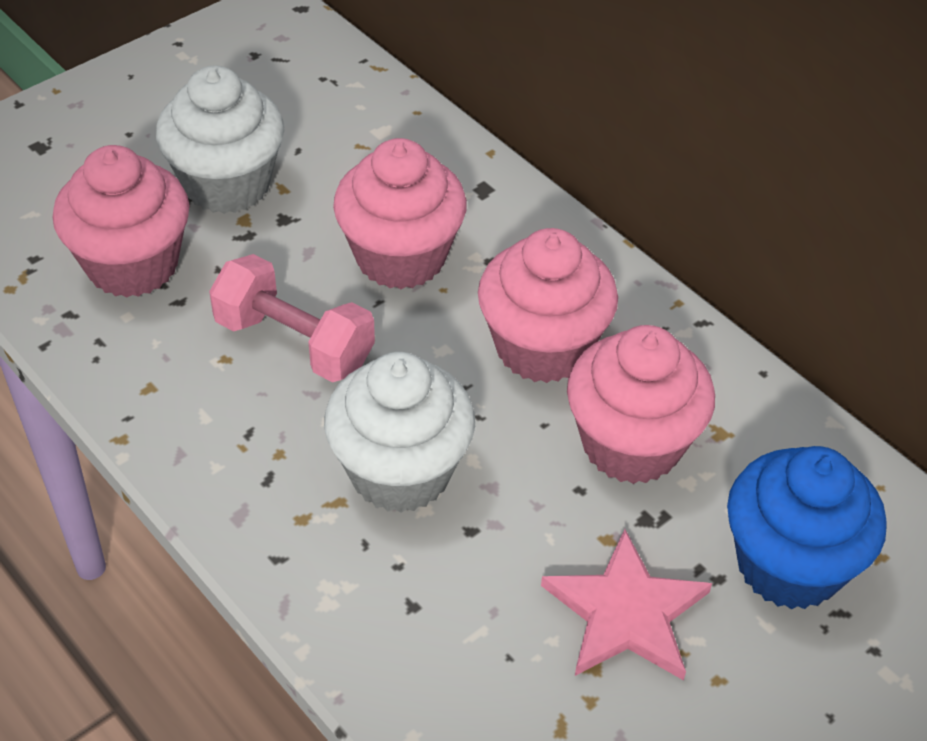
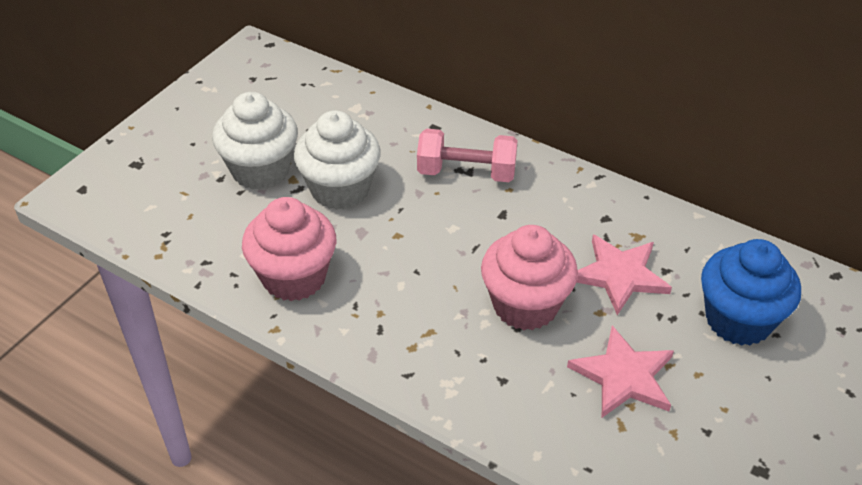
pink cupcake: 4 -> 2
pink star: 1 -> 2

